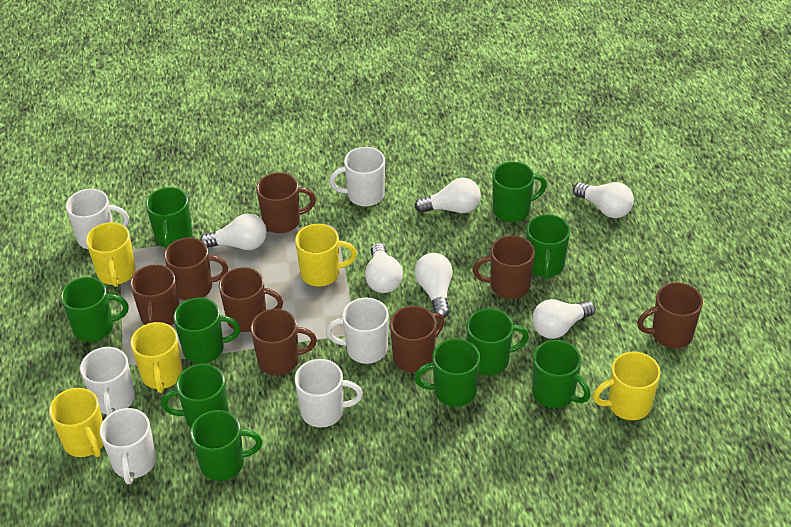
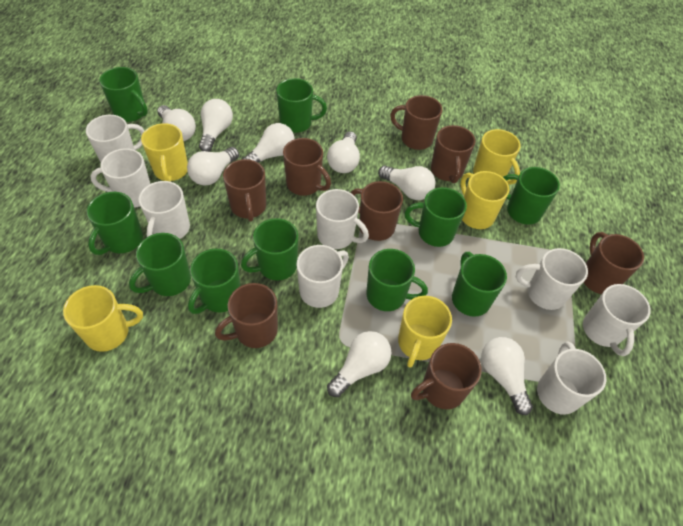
white light bulb: 6 -> 8
white mug: 6 -> 8

